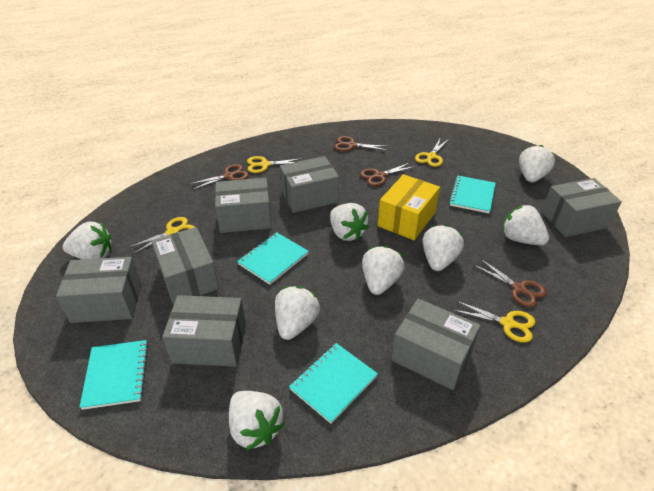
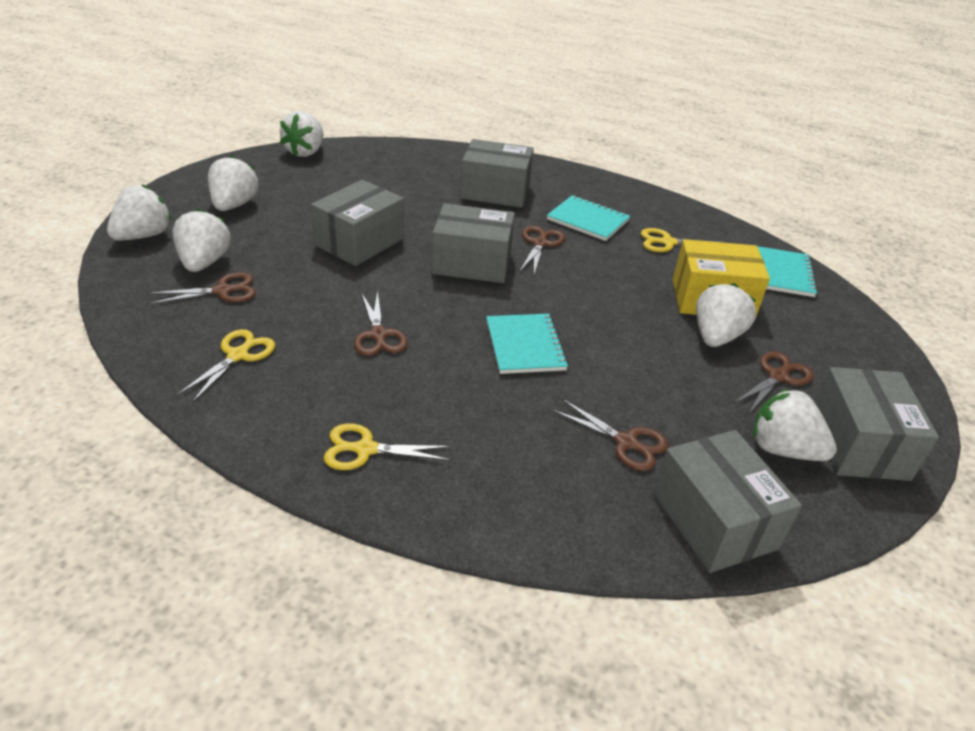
brown scissors: 4 -> 5
grey box: 7 -> 5
turquoise notebook: 4 -> 3
white strawberry: 8 -> 6
yellow scissors: 4 -> 3

